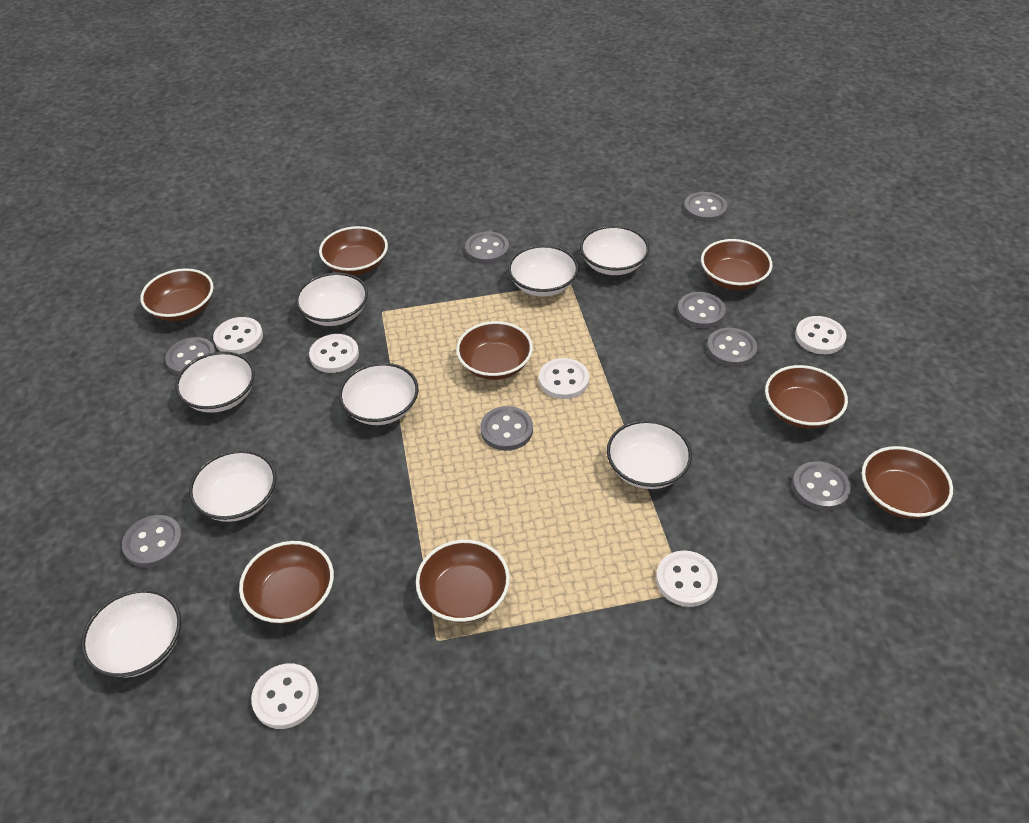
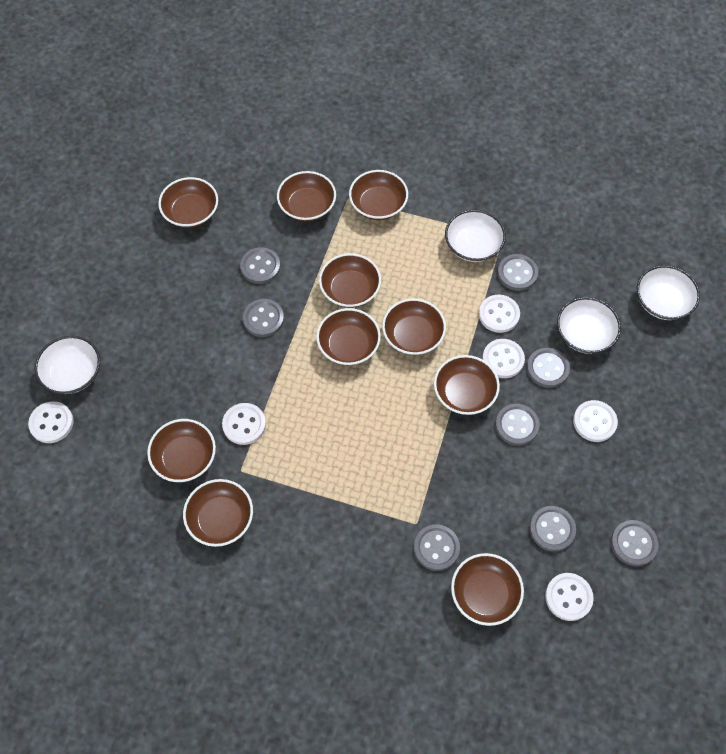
brown bowl: 8 -> 10
white bowl: 8 -> 4

